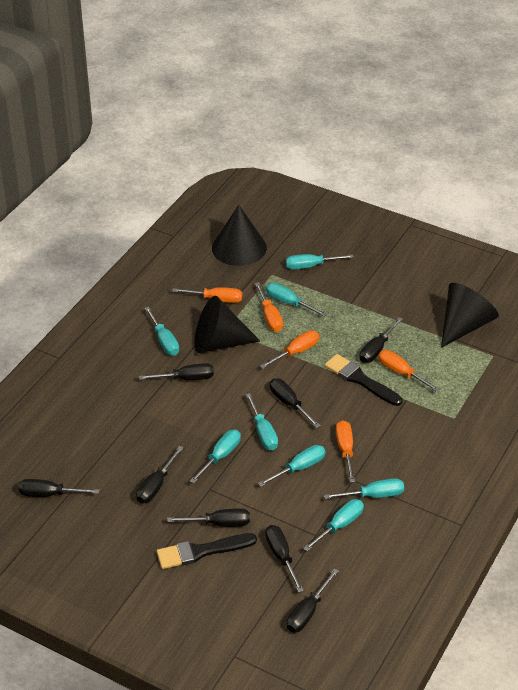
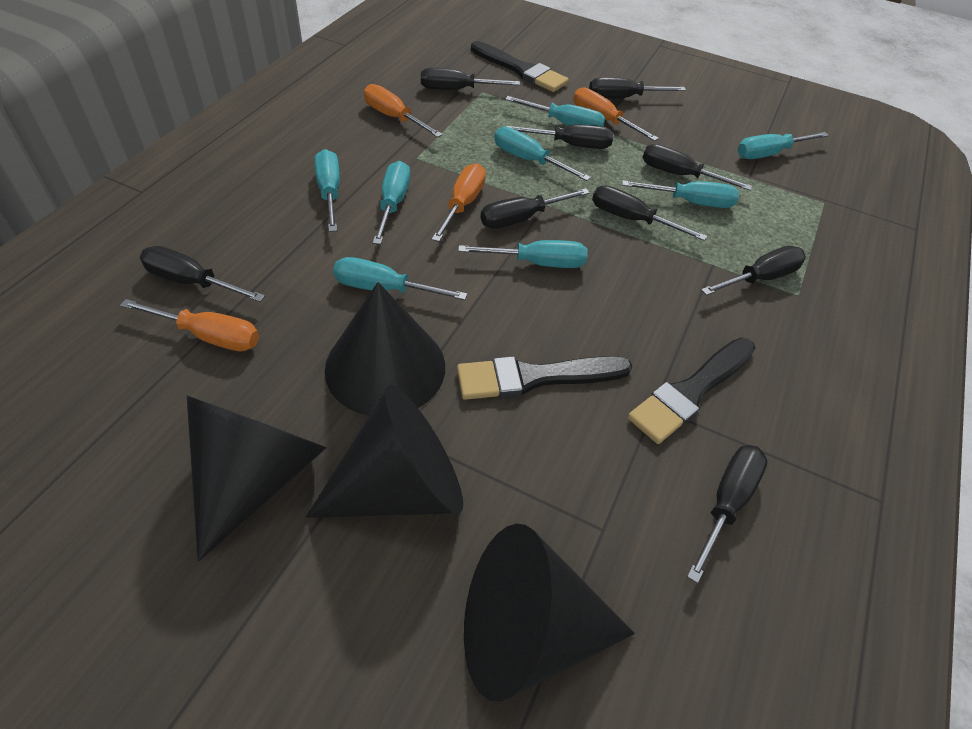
black brush: 2 -> 3
black cone: 3 -> 4
black screwdriver: 8 -> 9
orange screwdriver: 5 -> 4

